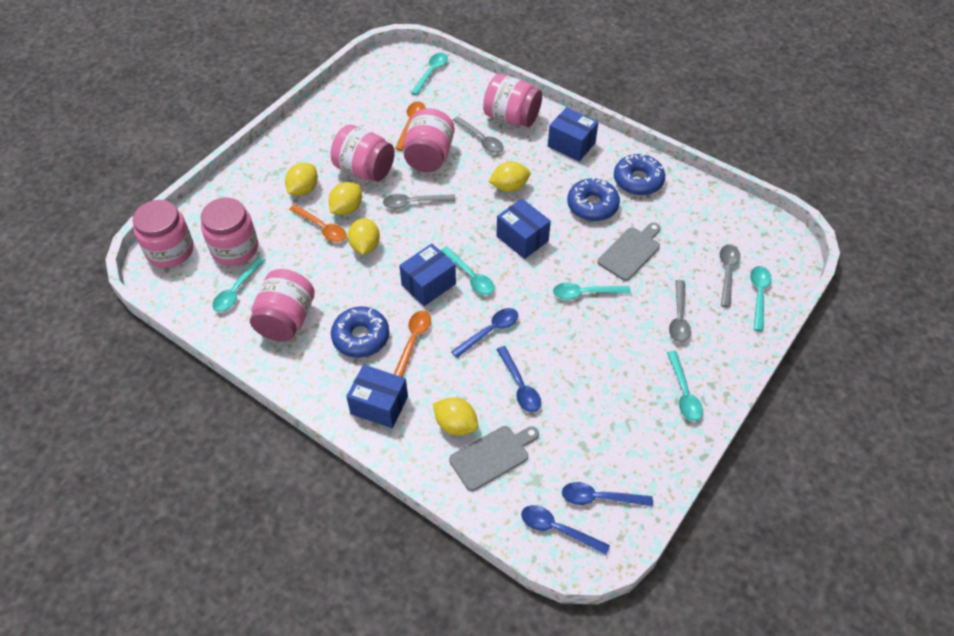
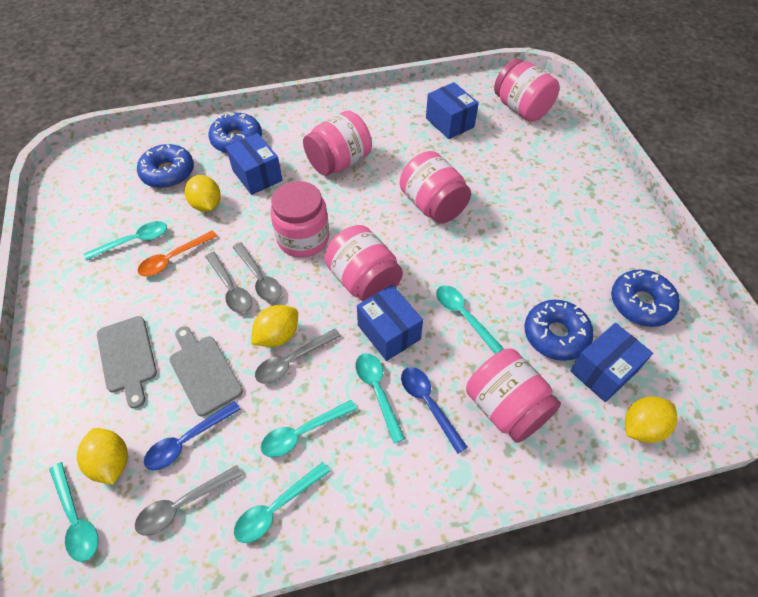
blue donut: 3 -> 4
blue spoon: 4 -> 2
orange spoon: 3 -> 1
yellow lemon: 5 -> 4

